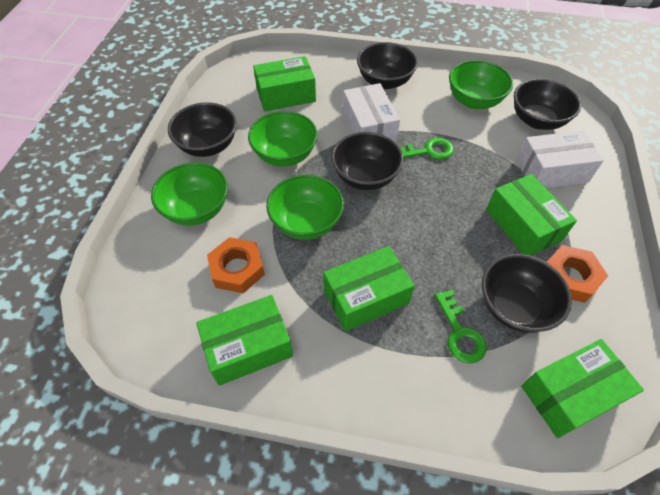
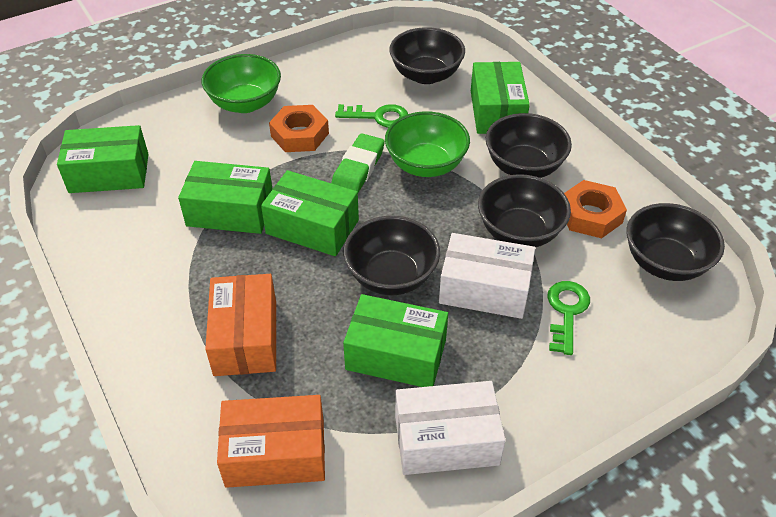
green bowl: 4 -> 2
green eraser: 0 -> 1
orange box: 0 -> 2

